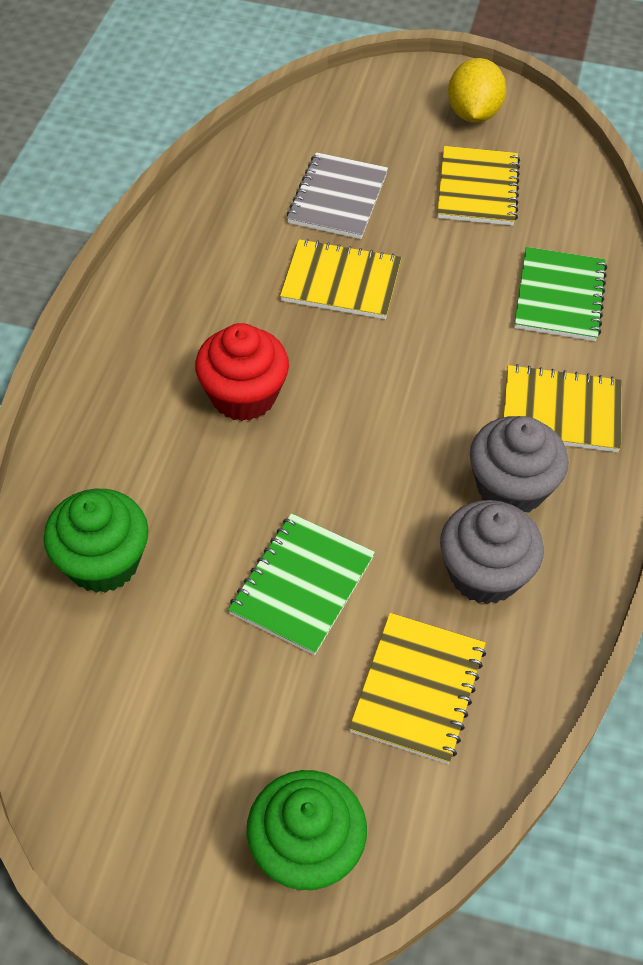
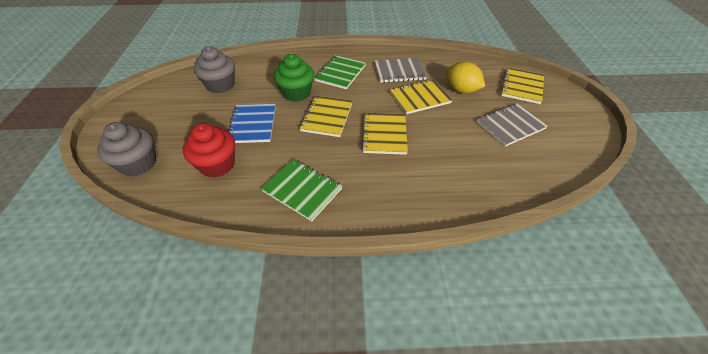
blue notebook: 0 -> 1
green cupcake: 2 -> 1
grey notebook: 1 -> 2

